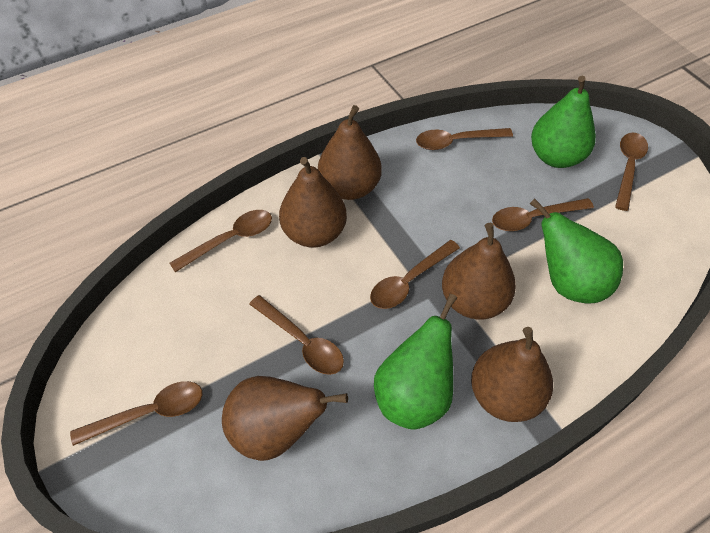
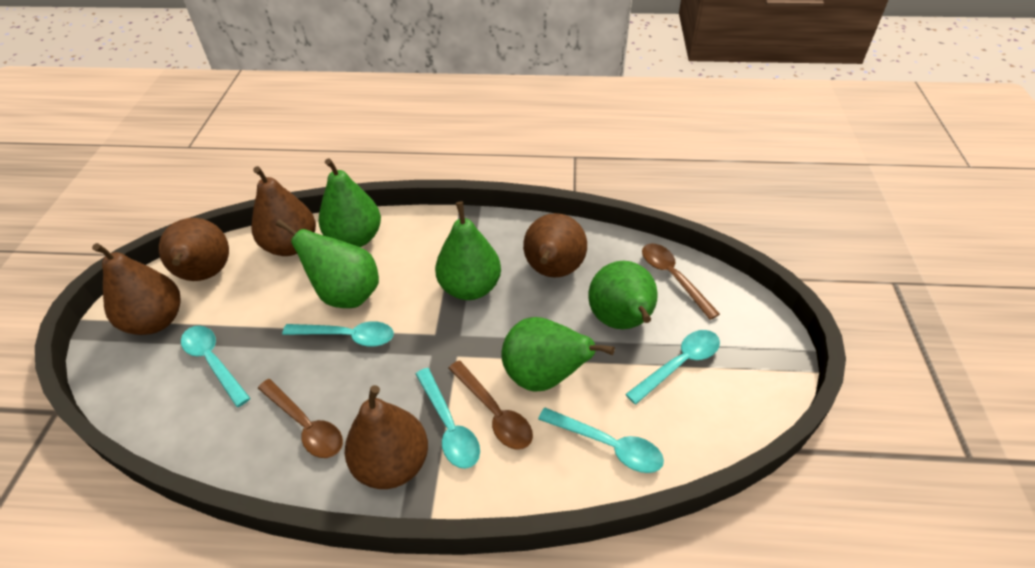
brown spoon: 7 -> 3
green pear: 3 -> 5
turquoise spoon: 0 -> 5

